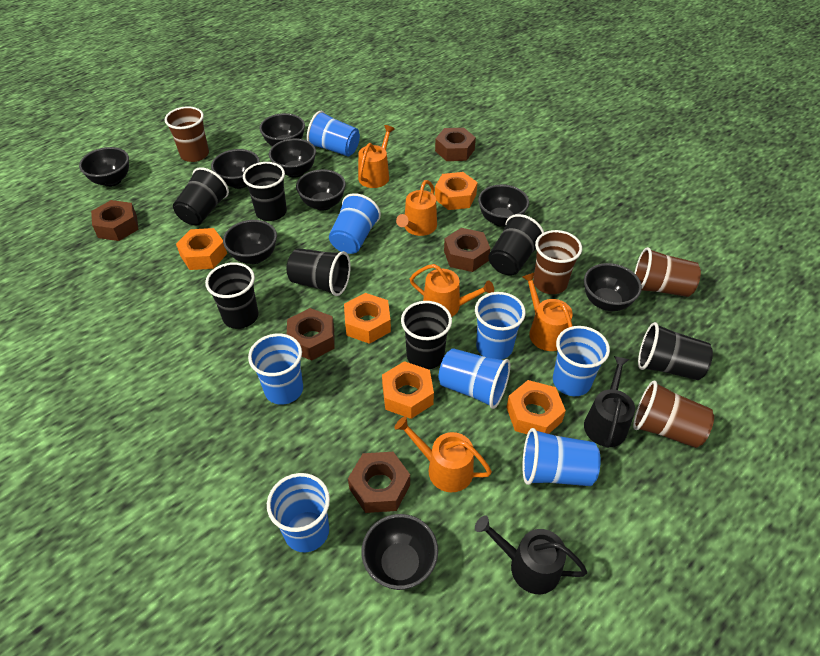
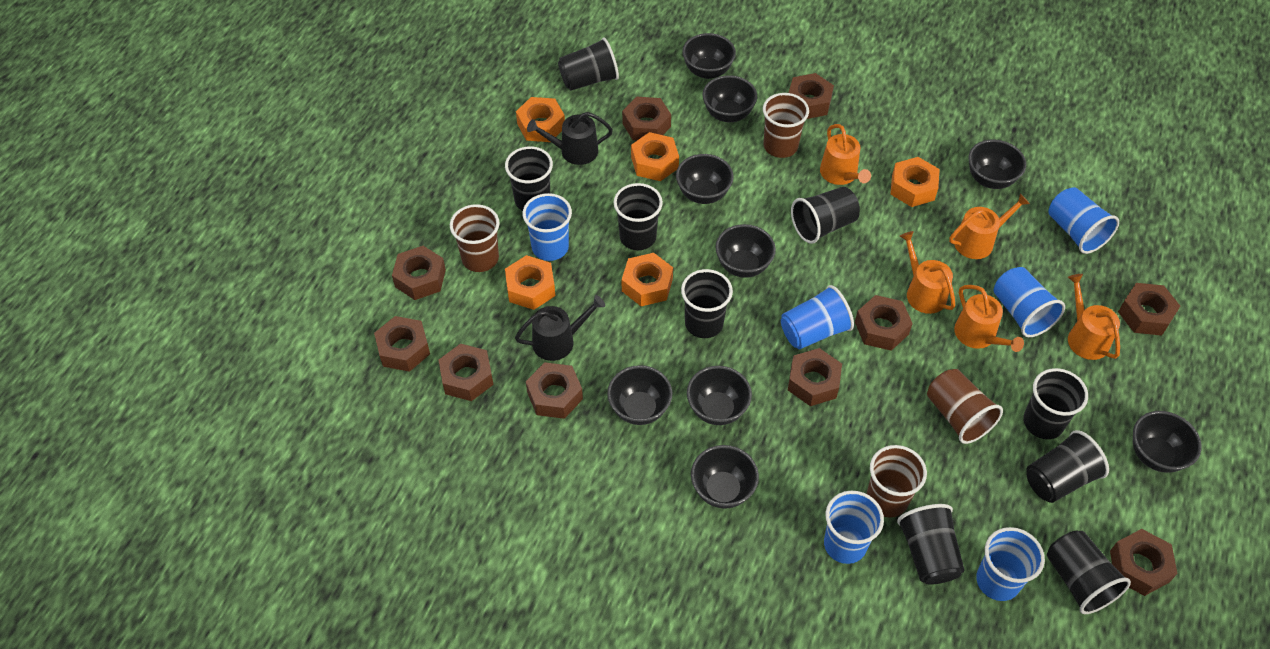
black cup: 7 -> 9
blue cup: 8 -> 6
brown nut: 5 -> 10

